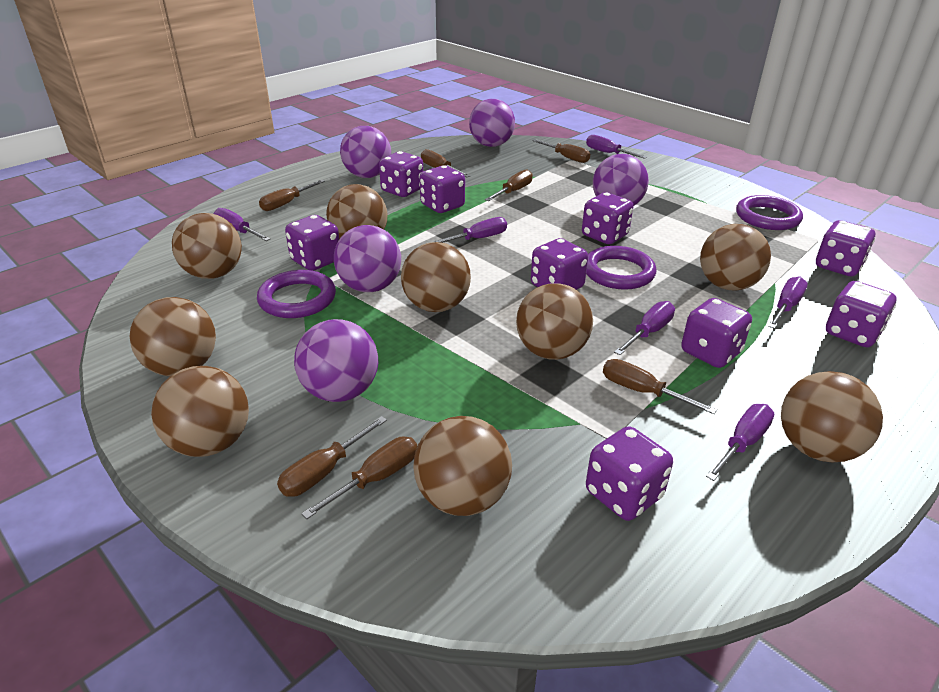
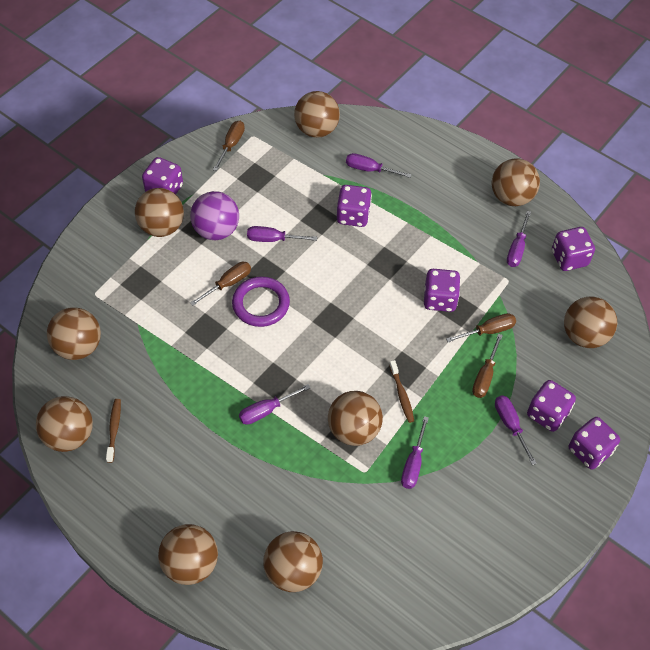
brown screwdriver: 7 -> 4
brown toothbrush: 0 -> 2
purple ball: 5 -> 1
purple dice: 9 -> 6
purple ring: 3 -> 1

